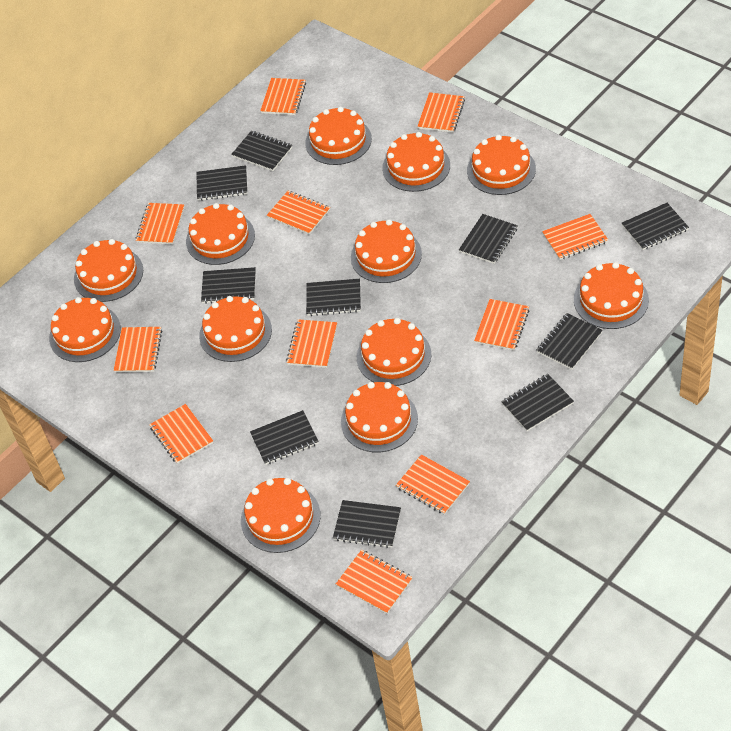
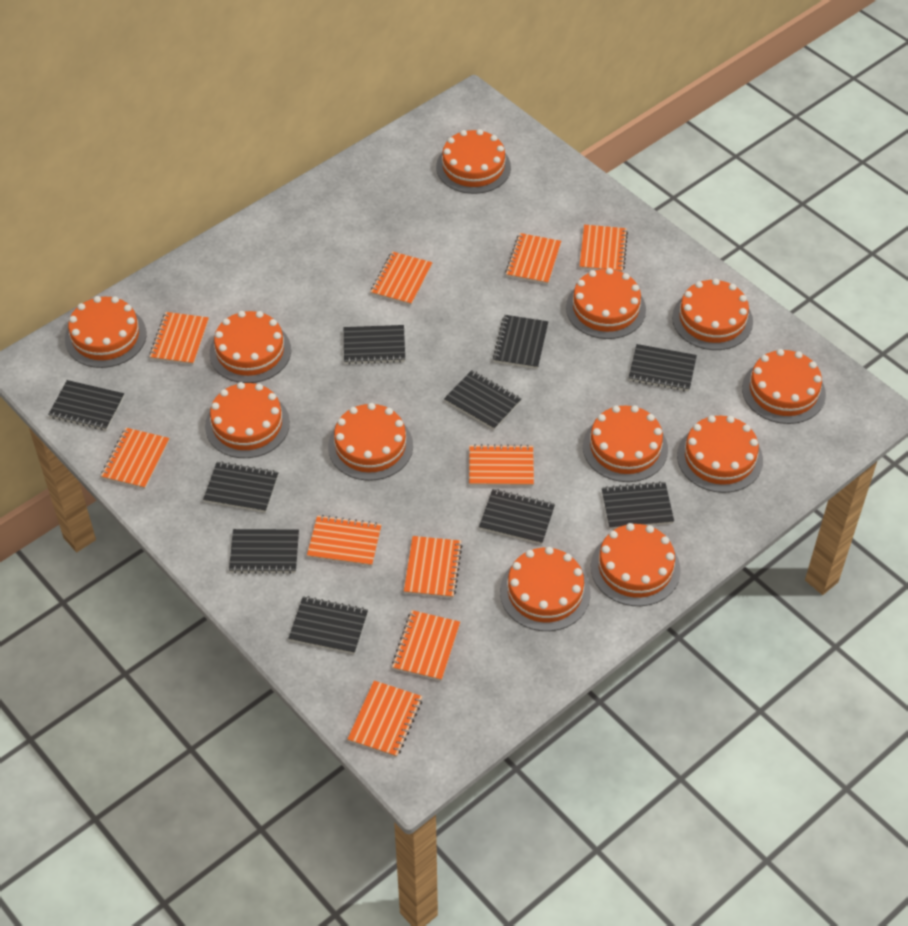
orange notebook: 11 -> 10

